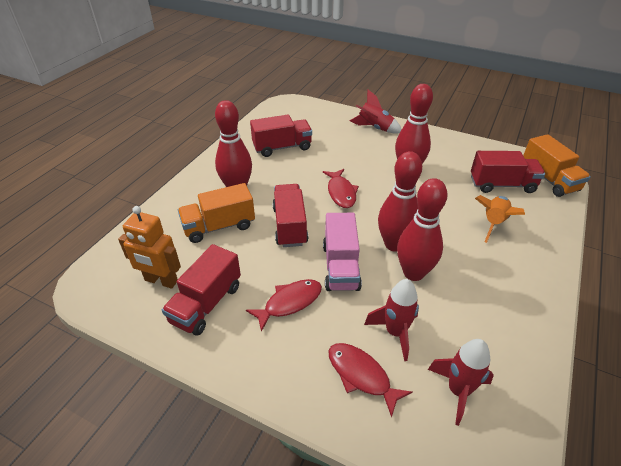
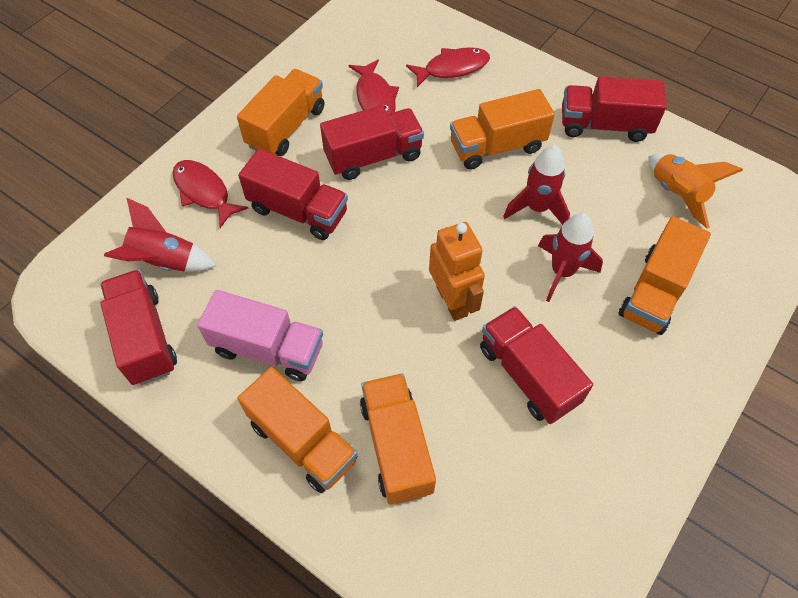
orange truck: 2 -> 5
red bowling pin: 4 -> 0
red truck: 4 -> 5

